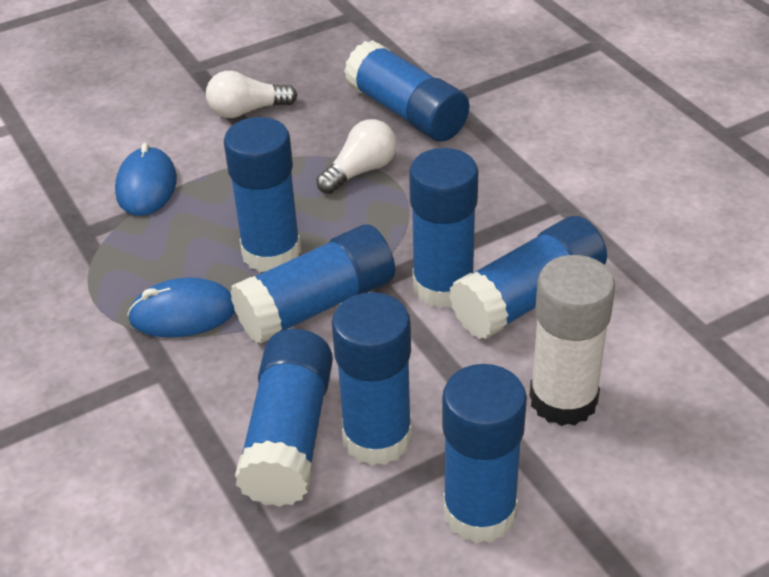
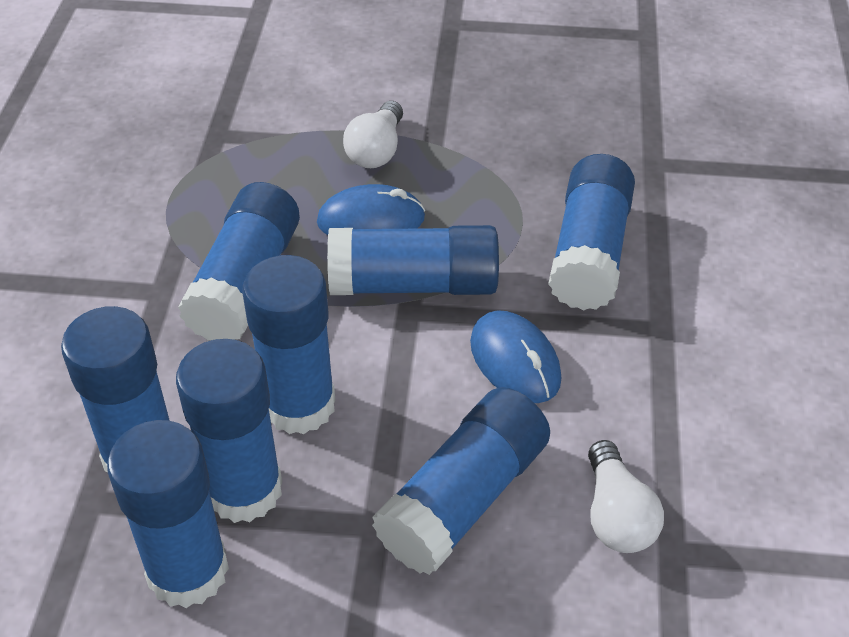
white glue stick: 1 -> 0

